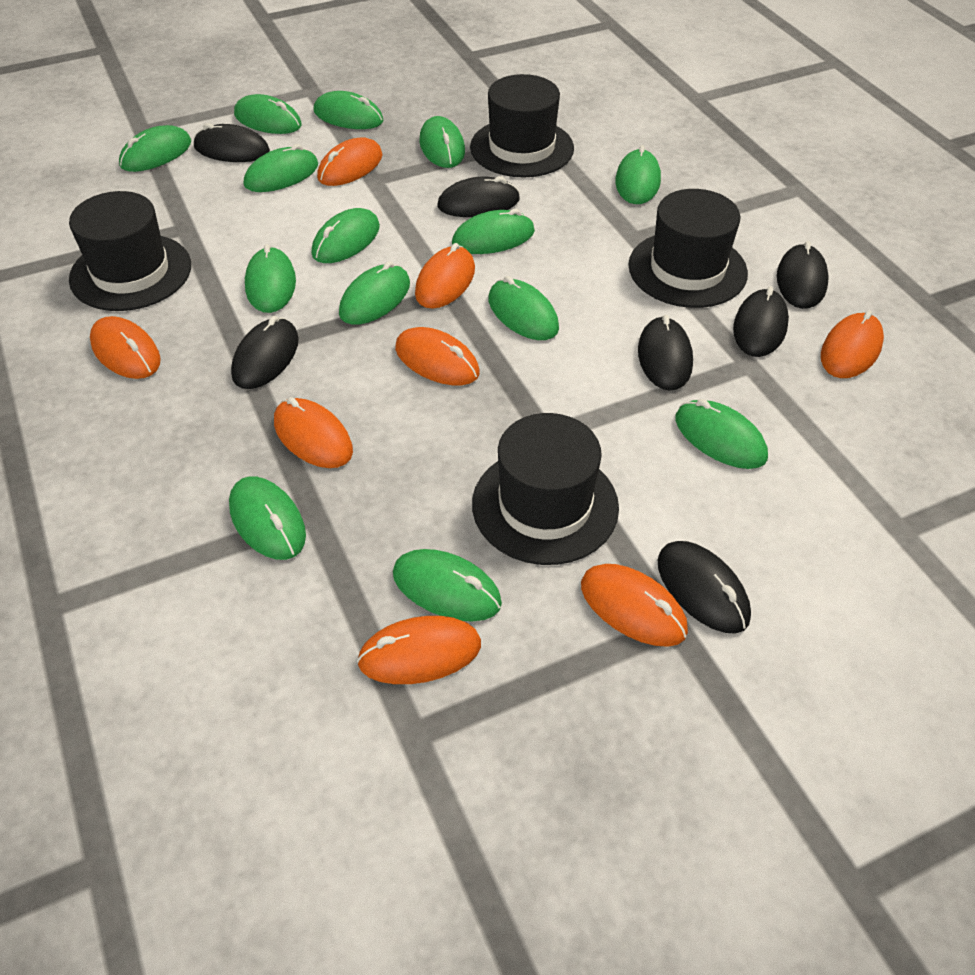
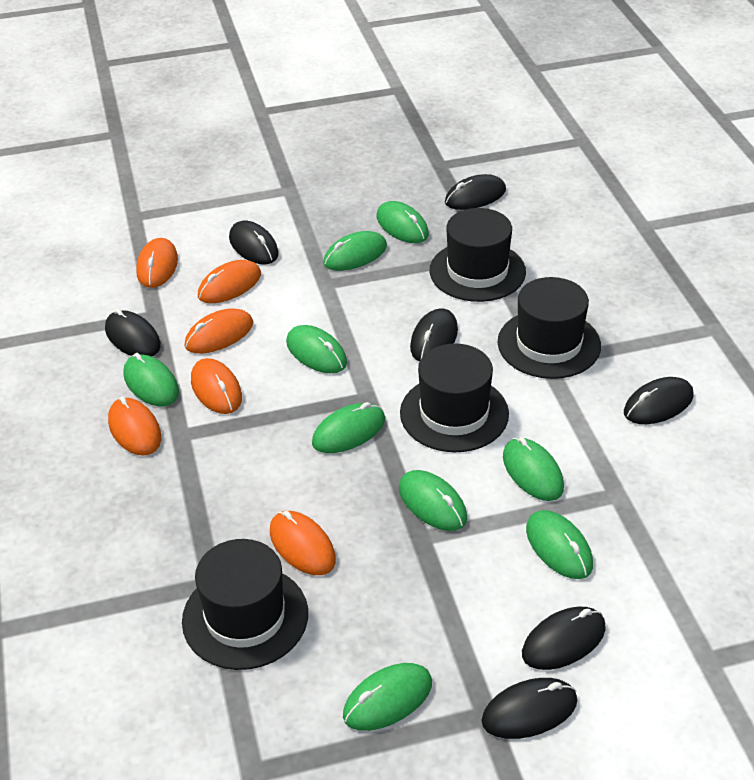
green mouse: 14 -> 9
orange mouse: 8 -> 6

